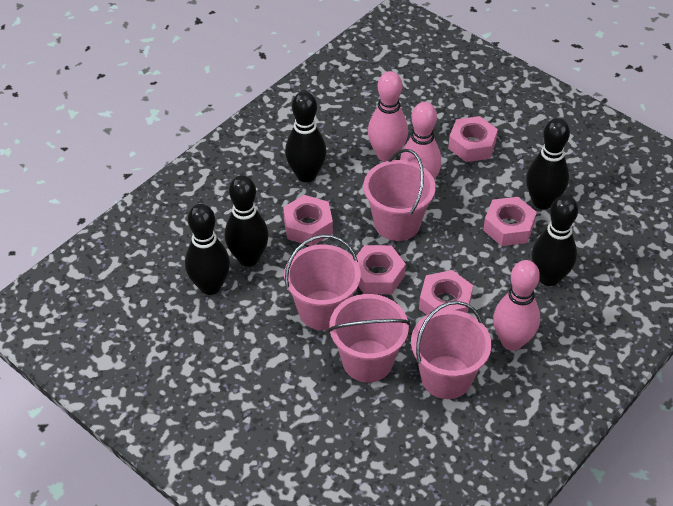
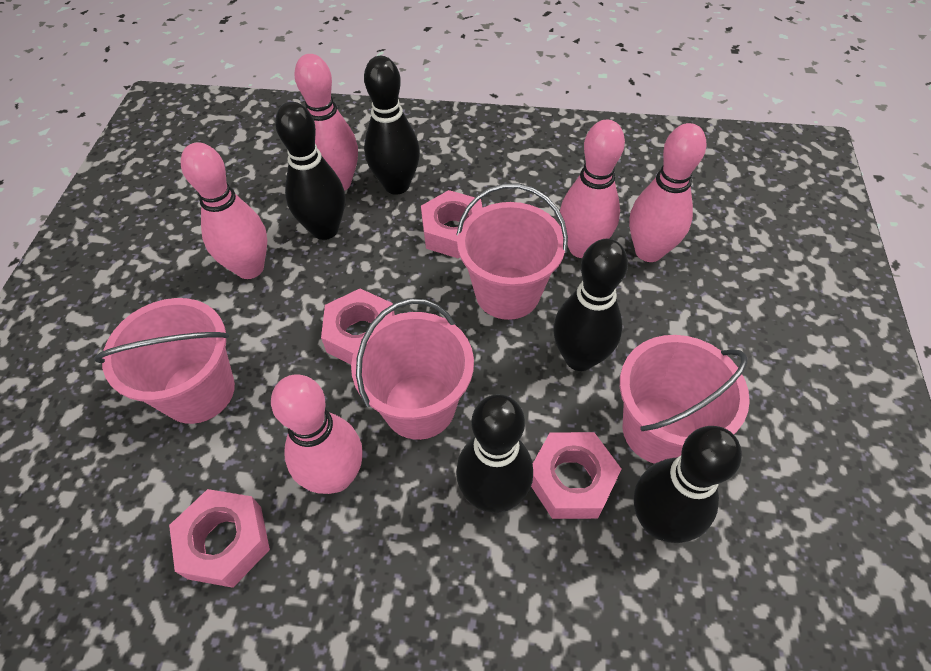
pink bowling pin: 3 -> 5
pink nut: 5 -> 4

